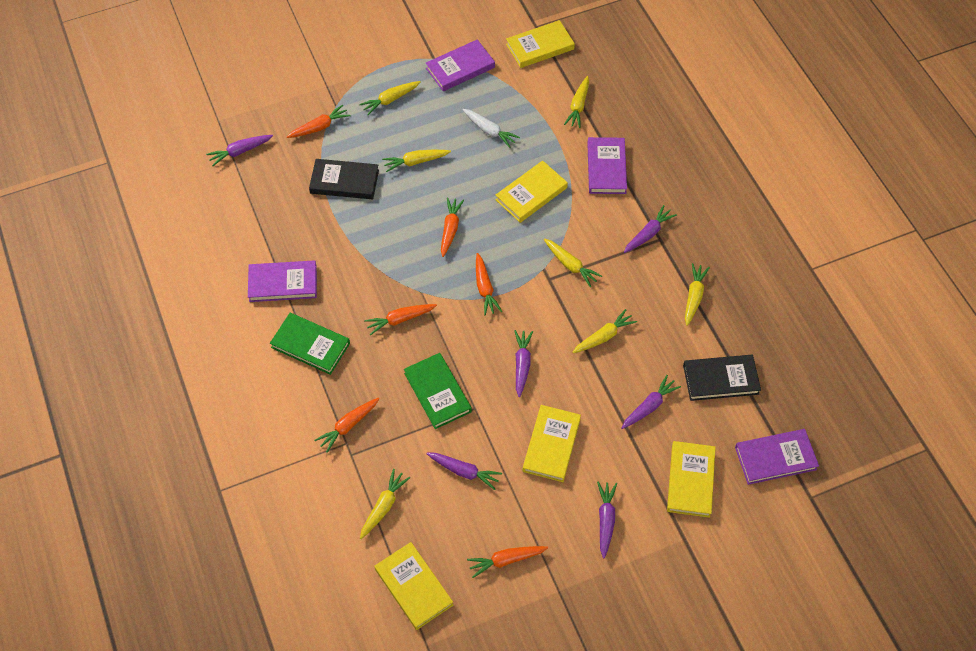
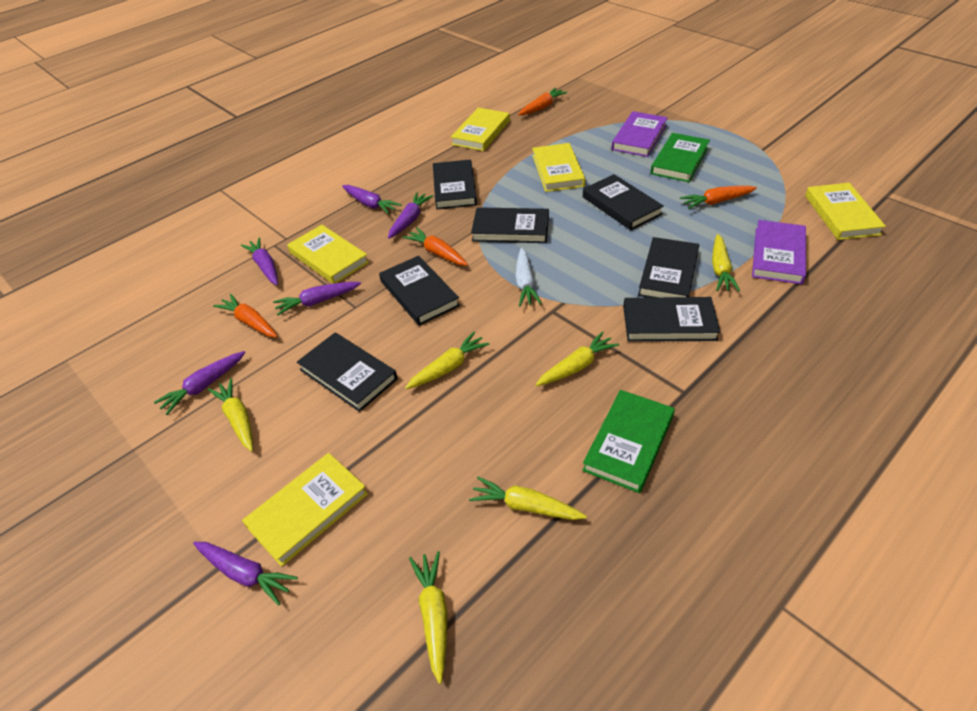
black book: 2 -> 7
orange carrot: 6 -> 4
purple book: 4 -> 2
yellow carrot: 7 -> 6

